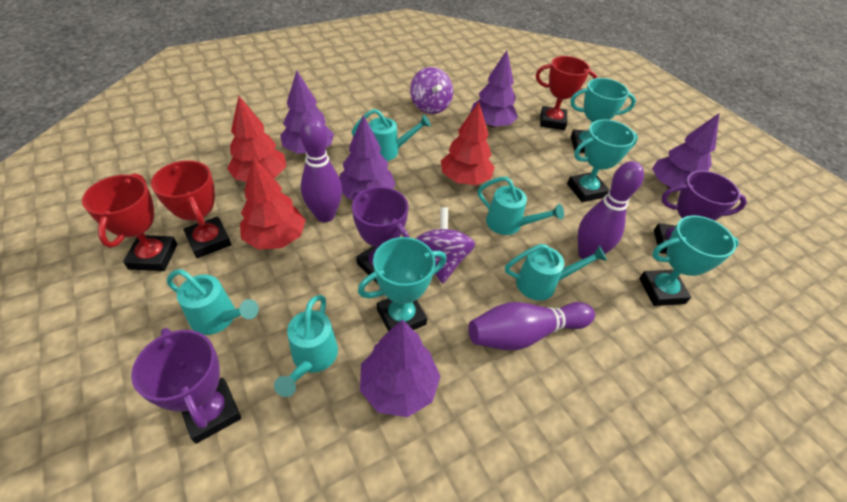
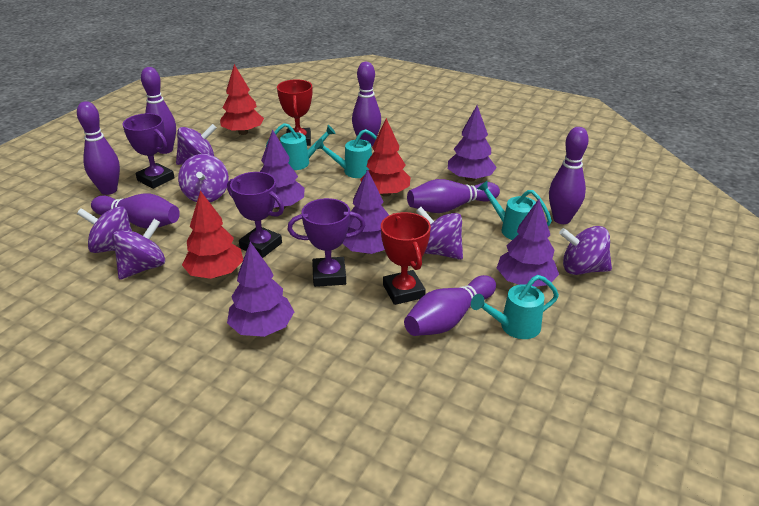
purple bowling pin: 3 -> 7
purple spinning top: 2 -> 6
red trophy: 3 -> 2
turquoise trophy: 4 -> 0
turquoise watering can: 5 -> 4

